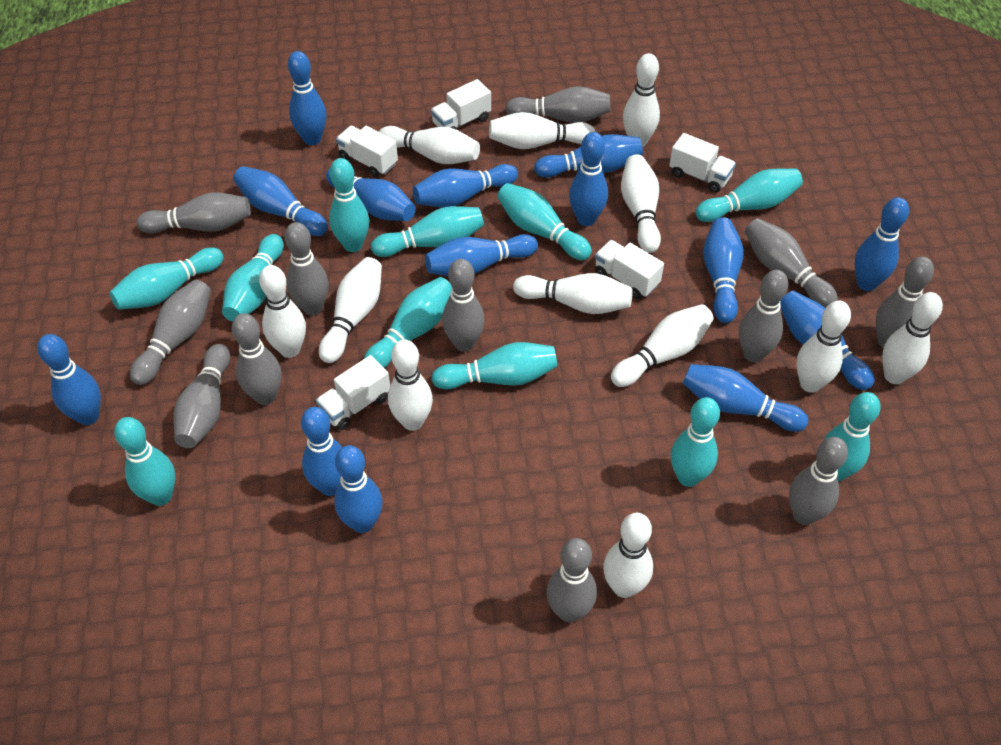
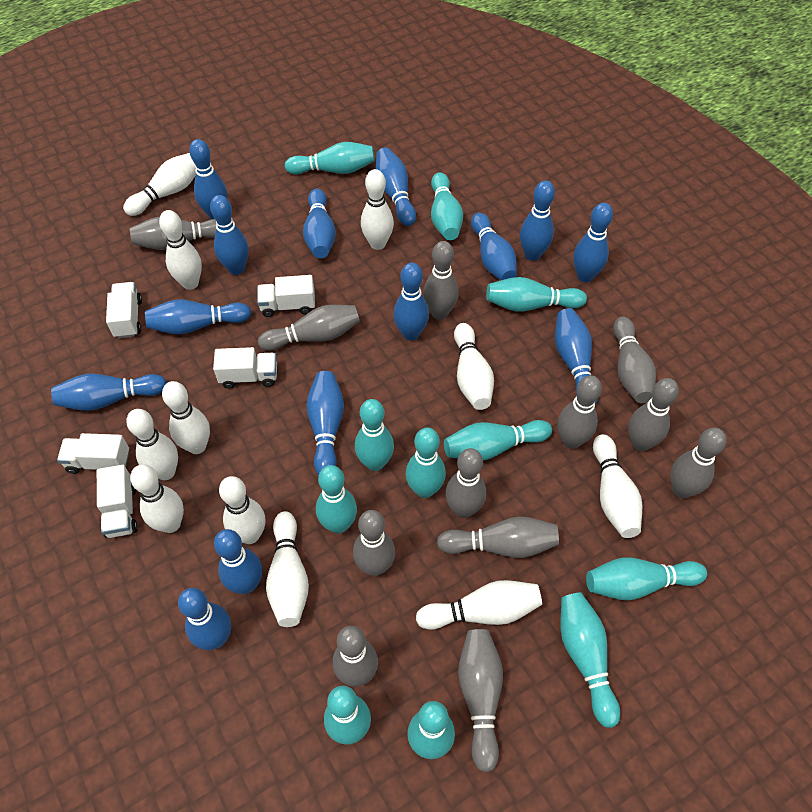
white bowling pin: 12 -> 11

